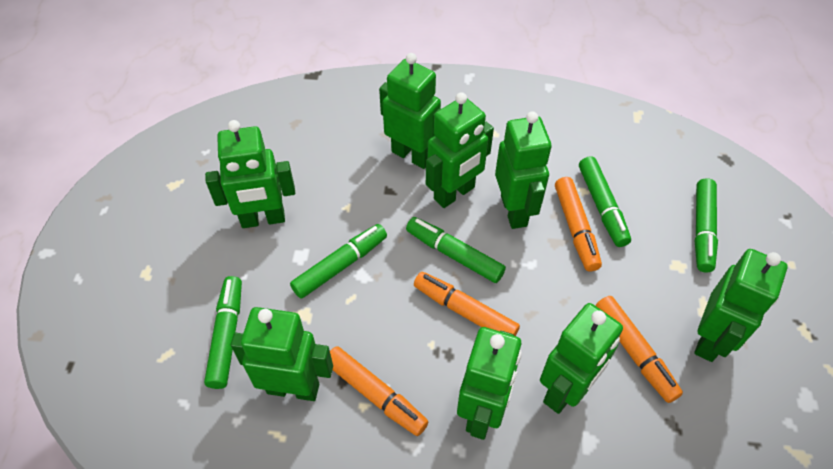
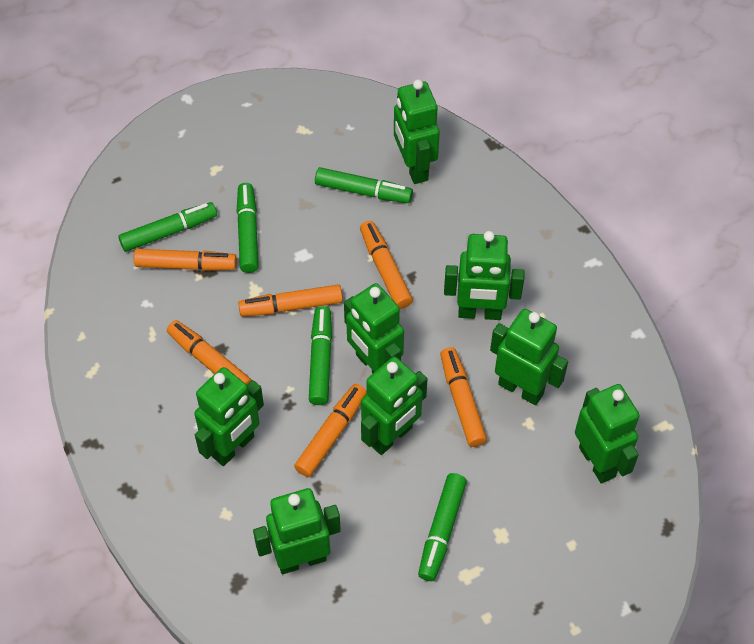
orange marker: 4 -> 6

